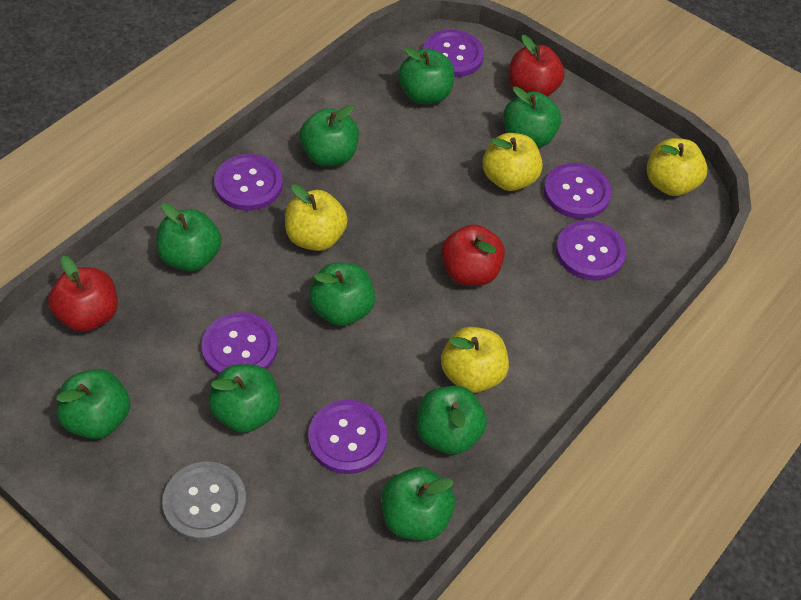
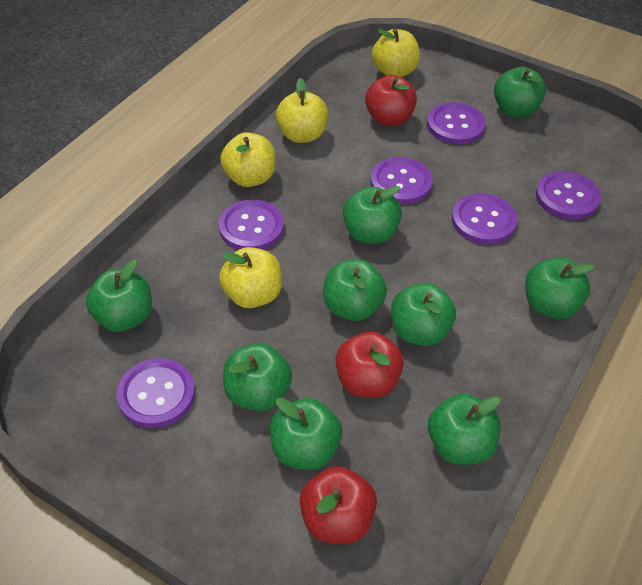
grey button: 1 -> 0

